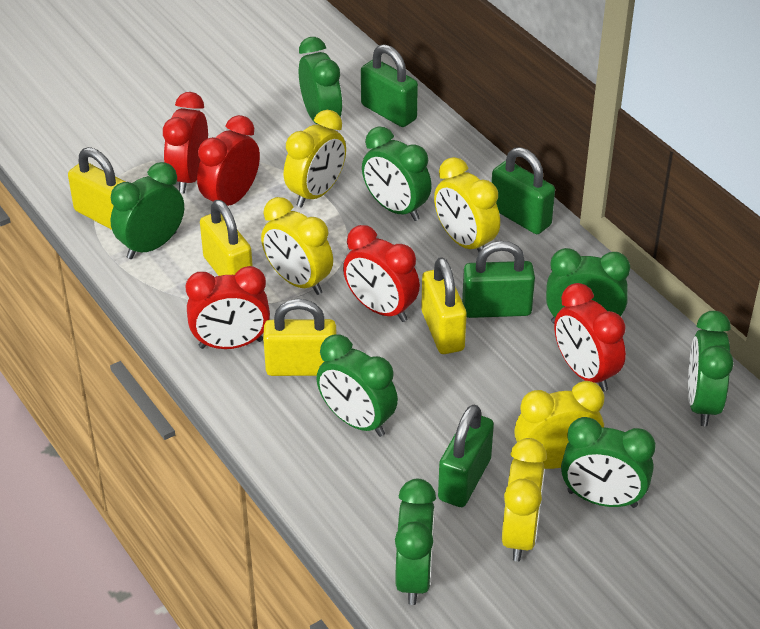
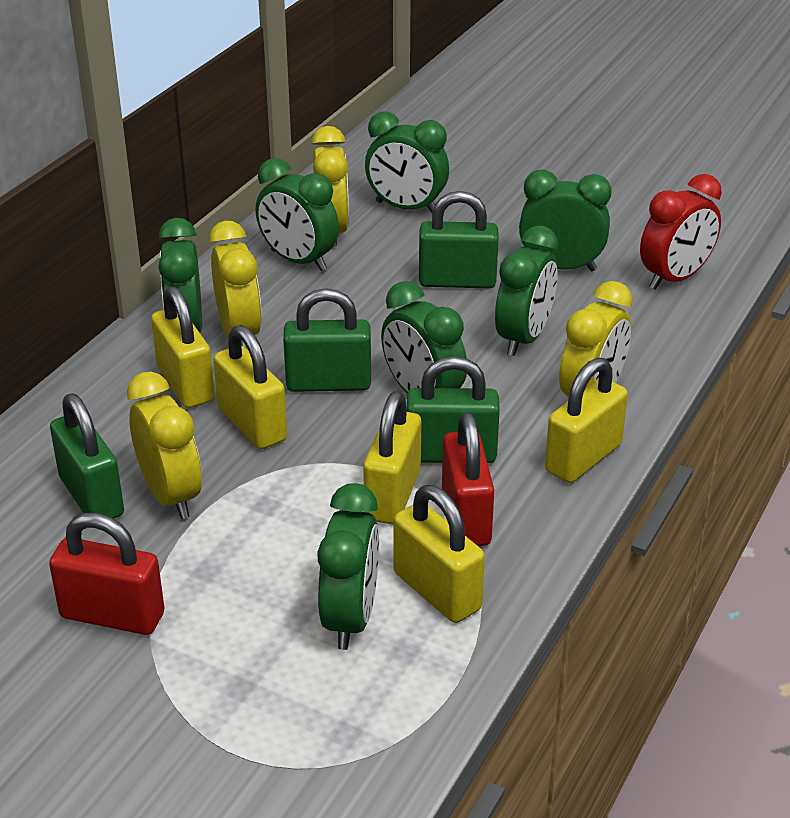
green clock: 8 -> 7
red clock: 5 -> 1
red padlock: 0 -> 2
yellow clock: 5 -> 4
yellow padlock: 4 -> 5

